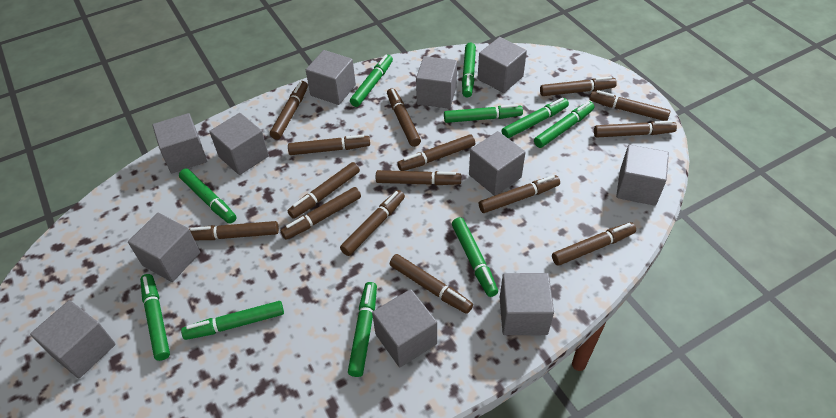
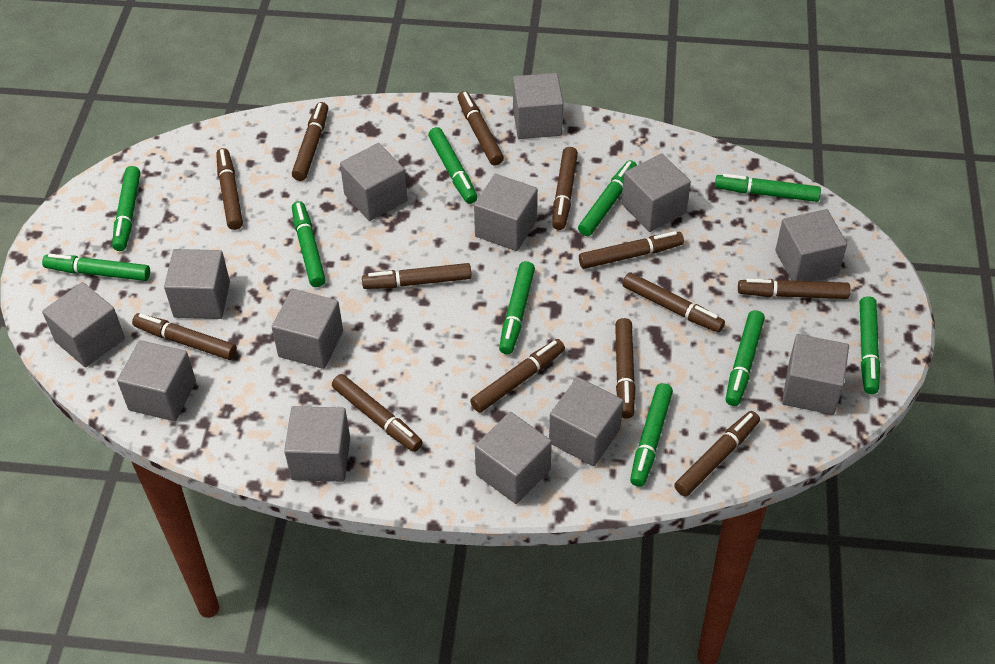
brown marker: 15 -> 13
grey cube: 11 -> 13

